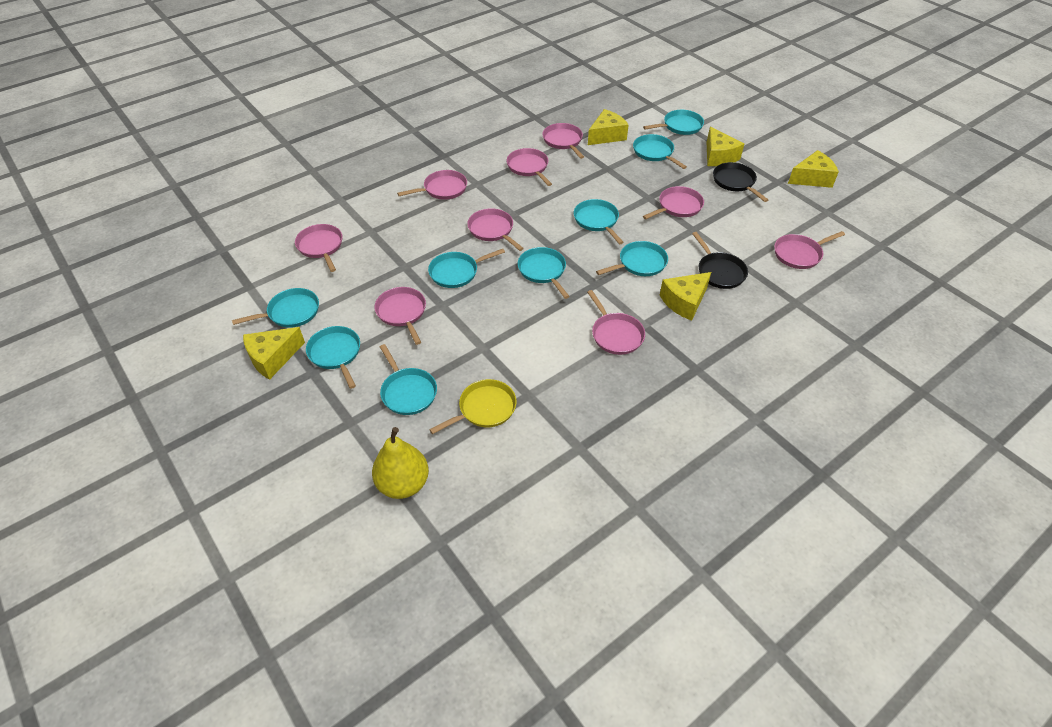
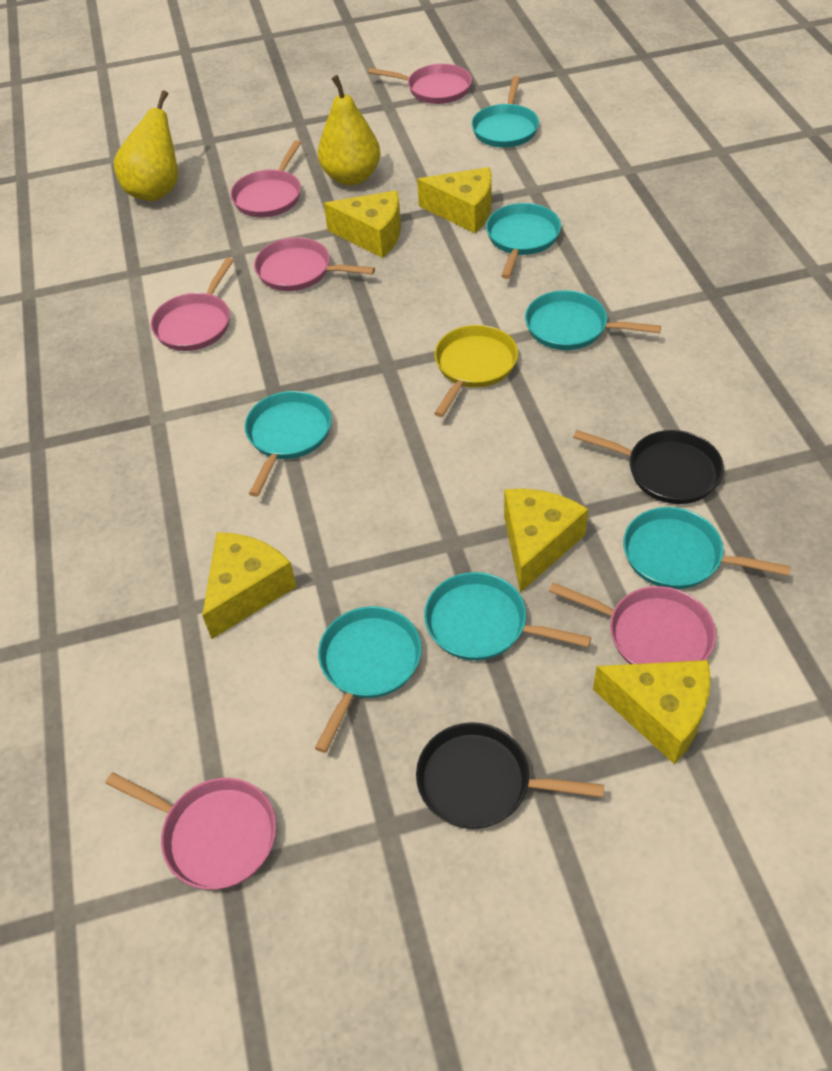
pink pan: 9 -> 6
turquoise pan: 9 -> 7
yellow pear: 1 -> 2

